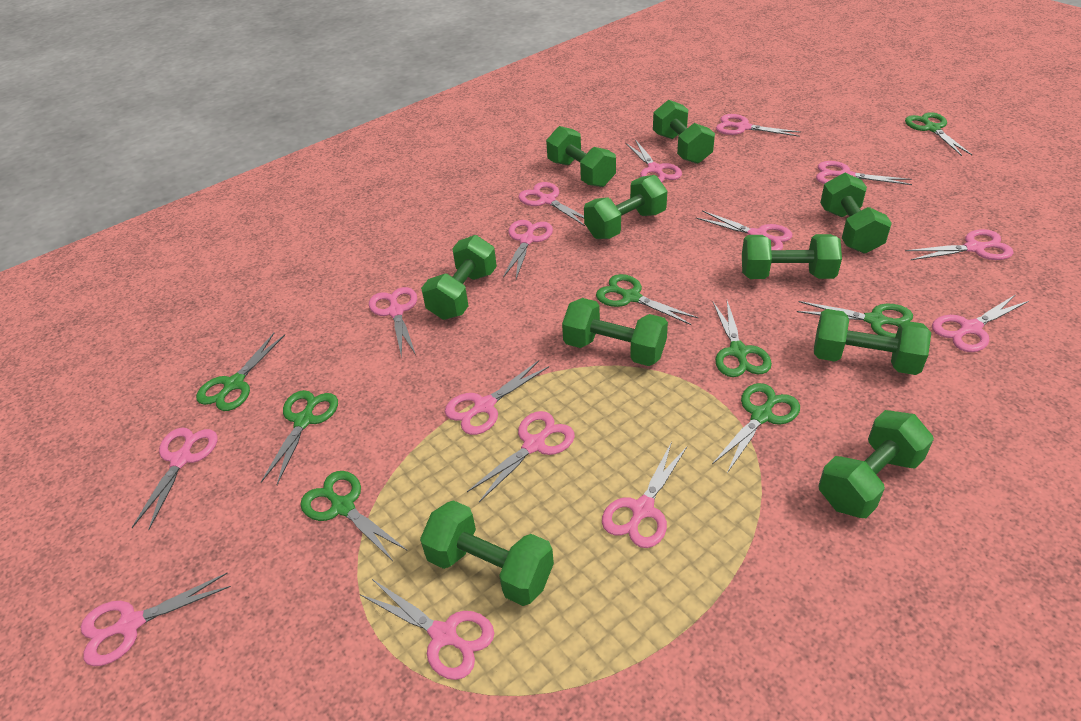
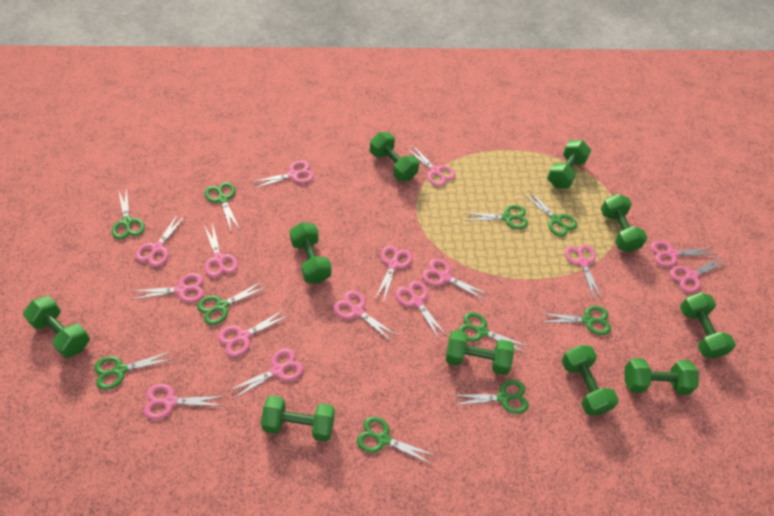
green scissors: 8 -> 10

